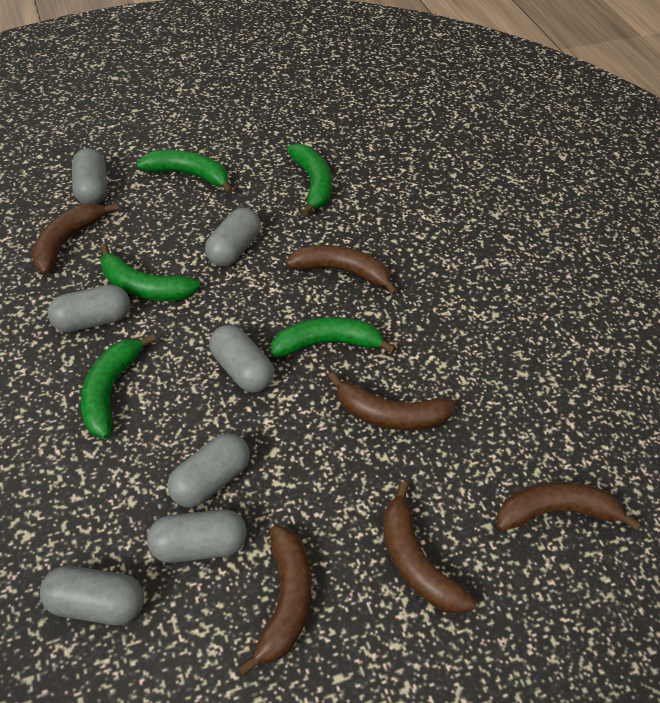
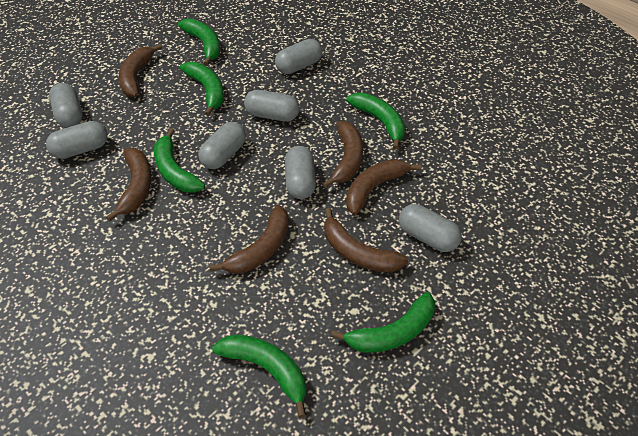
green banana: 5 -> 6

